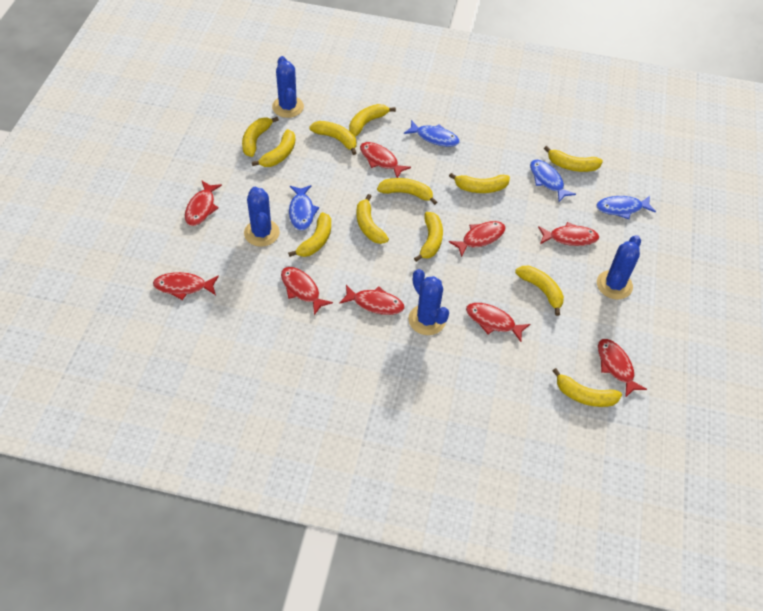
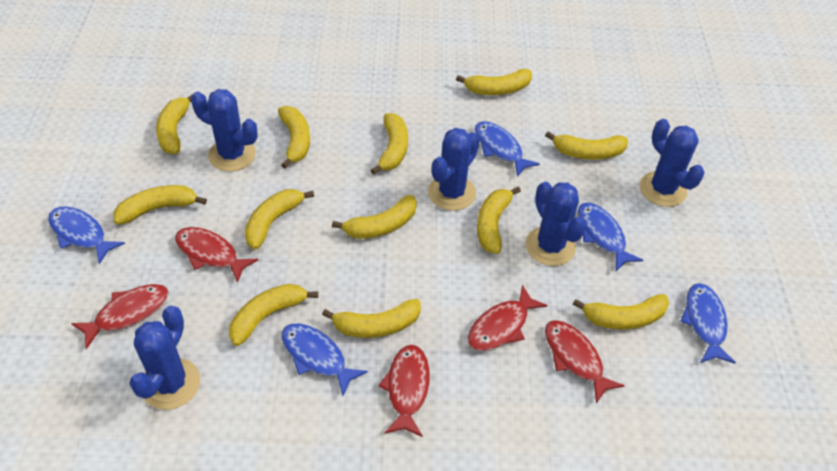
blue cactus: 4 -> 5
blue fish: 4 -> 5
red fish: 9 -> 5

